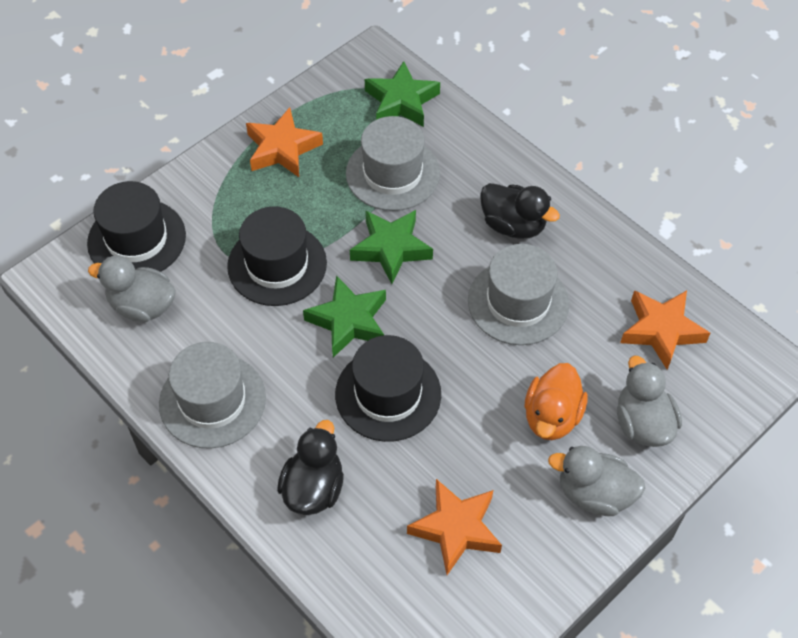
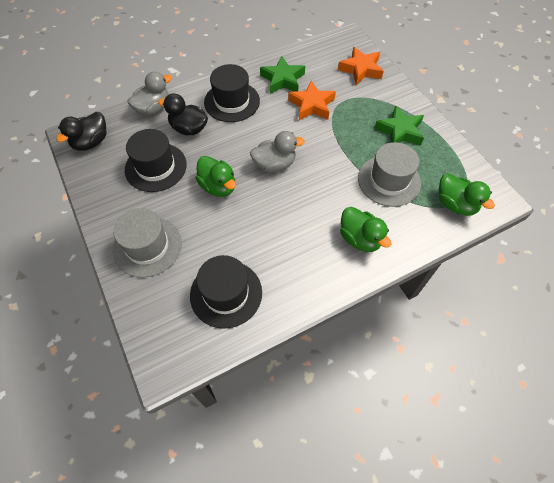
green duck: 0 -> 3
green star: 3 -> 2
grey duck: 3 -> 2
grey hat: 3 -> 2
orange duck: 1 -> 0
orange star: 3 -> 2

